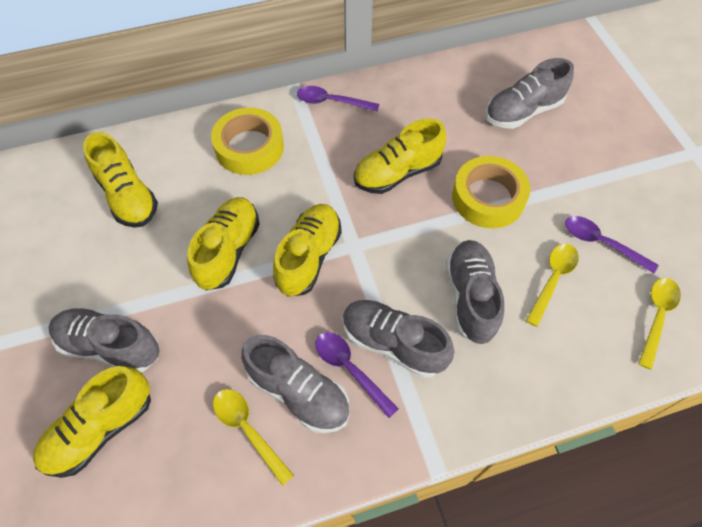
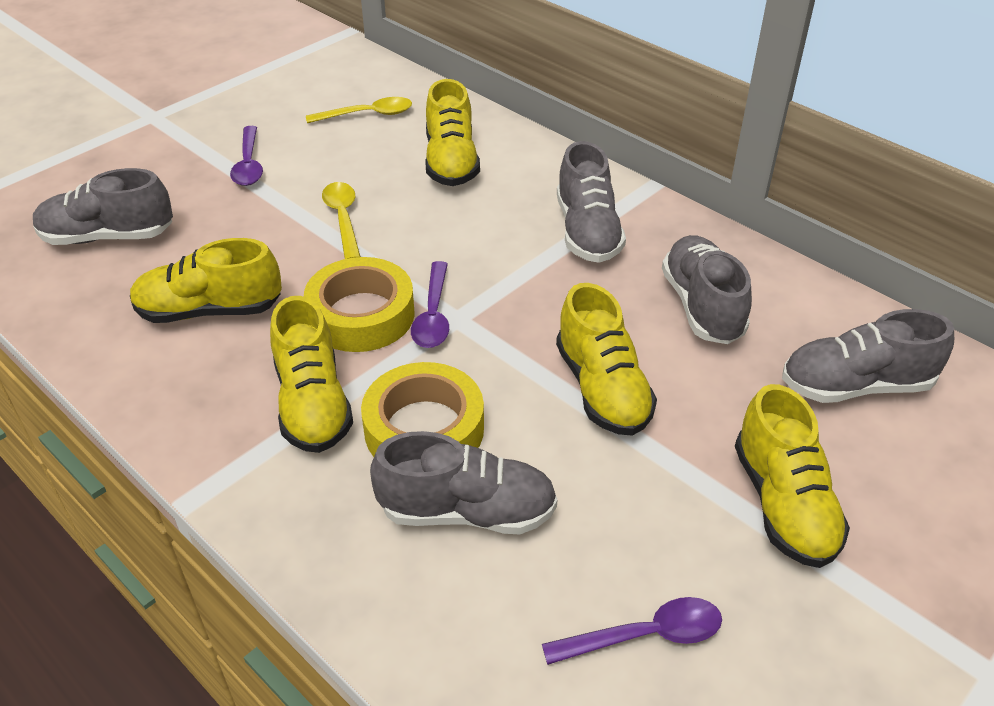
yellow spoon: 3 -> 2

